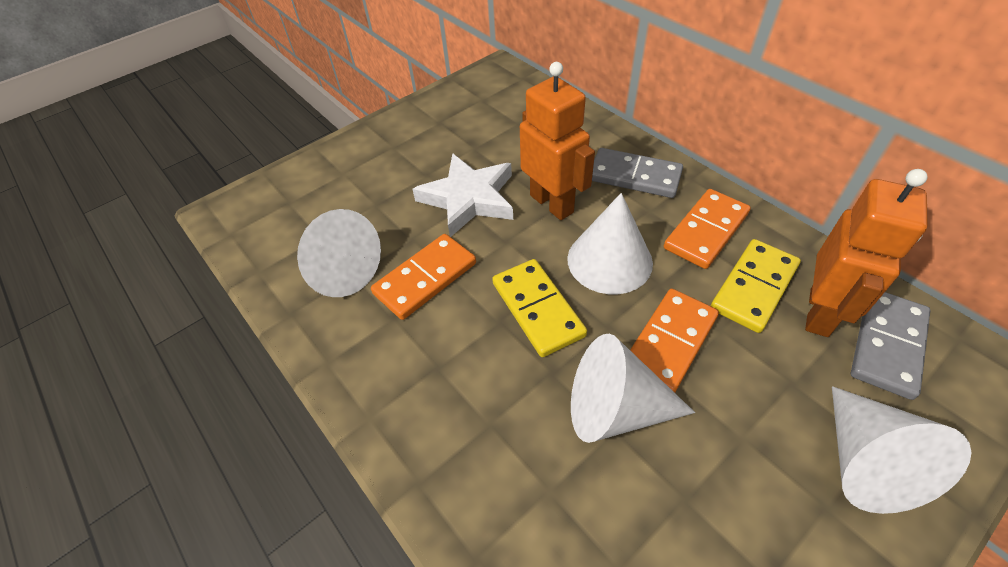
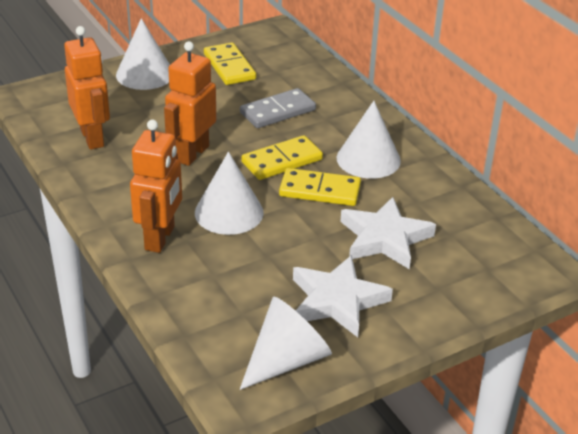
grey domino: 2 -> 1
orange domino: 3 -> 0
orange robot: 2 -> 3
white star: 1 -> 2
yellow domino: 2 -> 3

